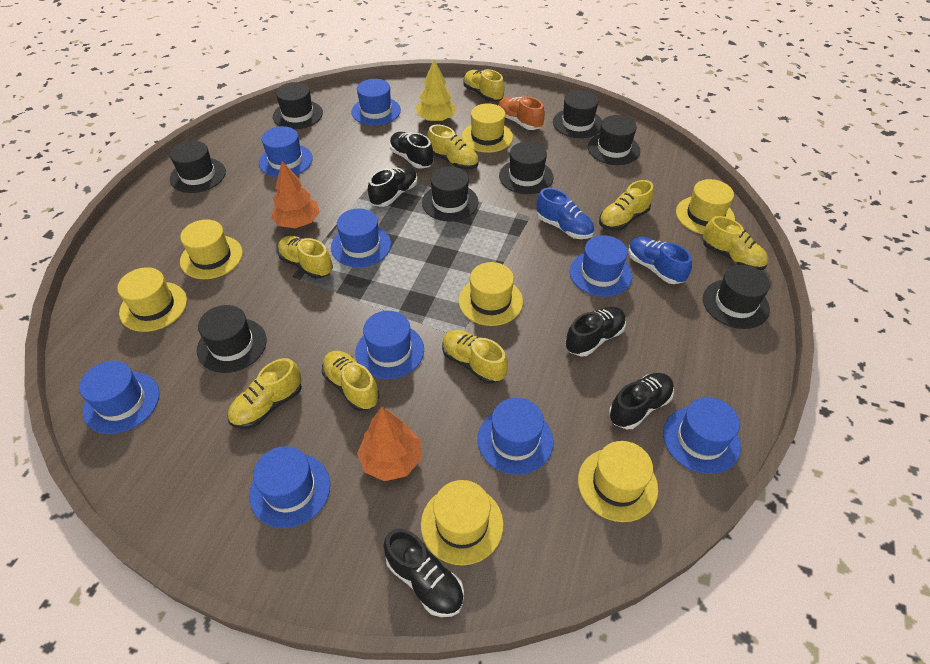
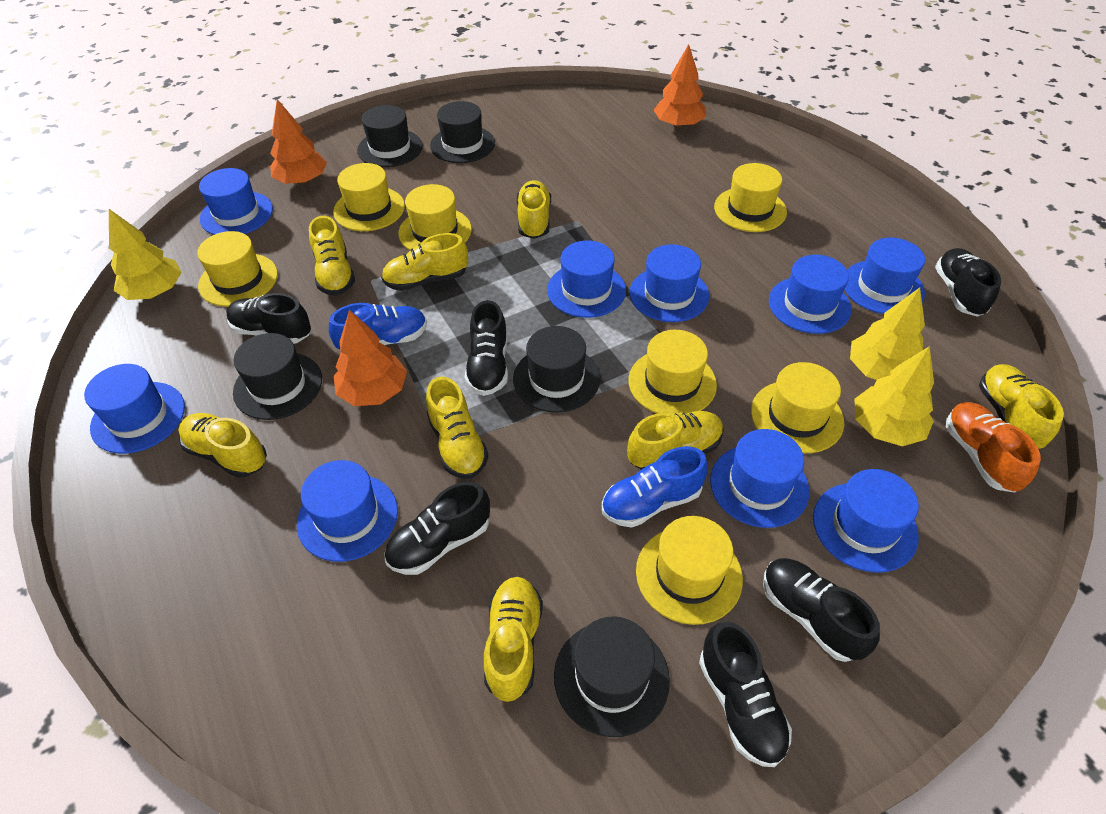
black hat: 8 -> 5
black shoe: 5 -> 6
orange tree: 2 -> 3
yellow tree: 1 -> 3

